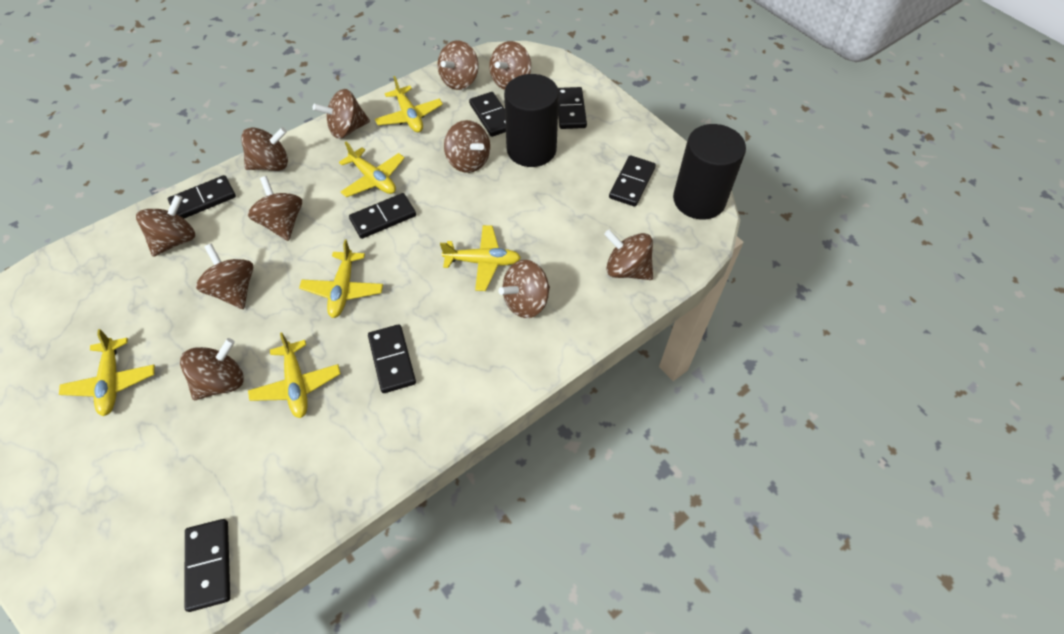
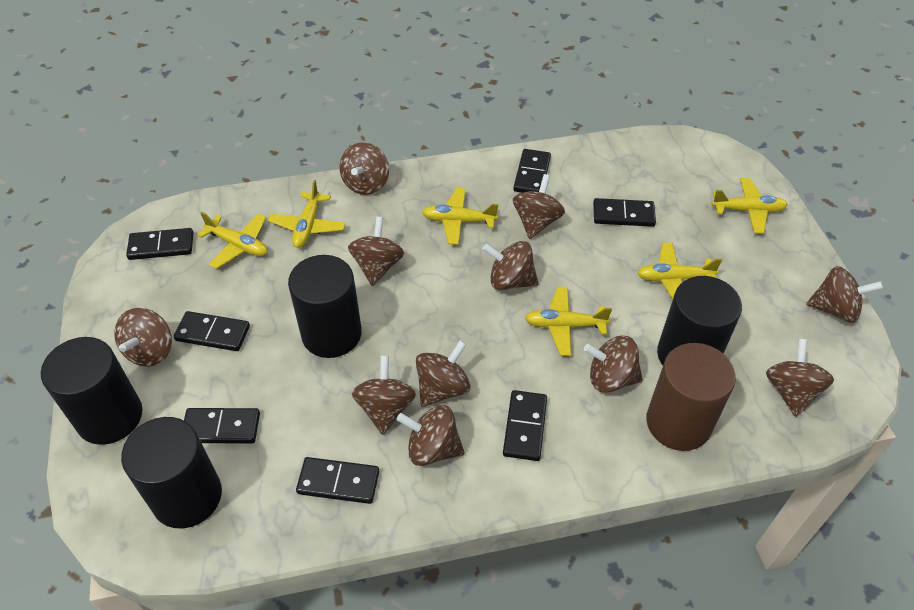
black cylinder: 2 -> 4
brown cylinder: 0 -> 1

